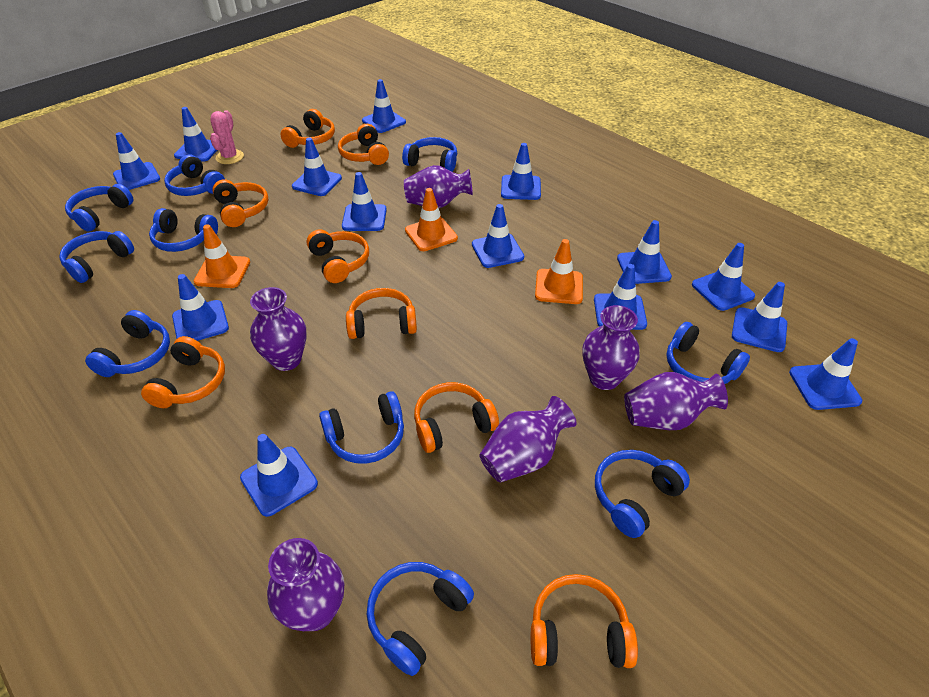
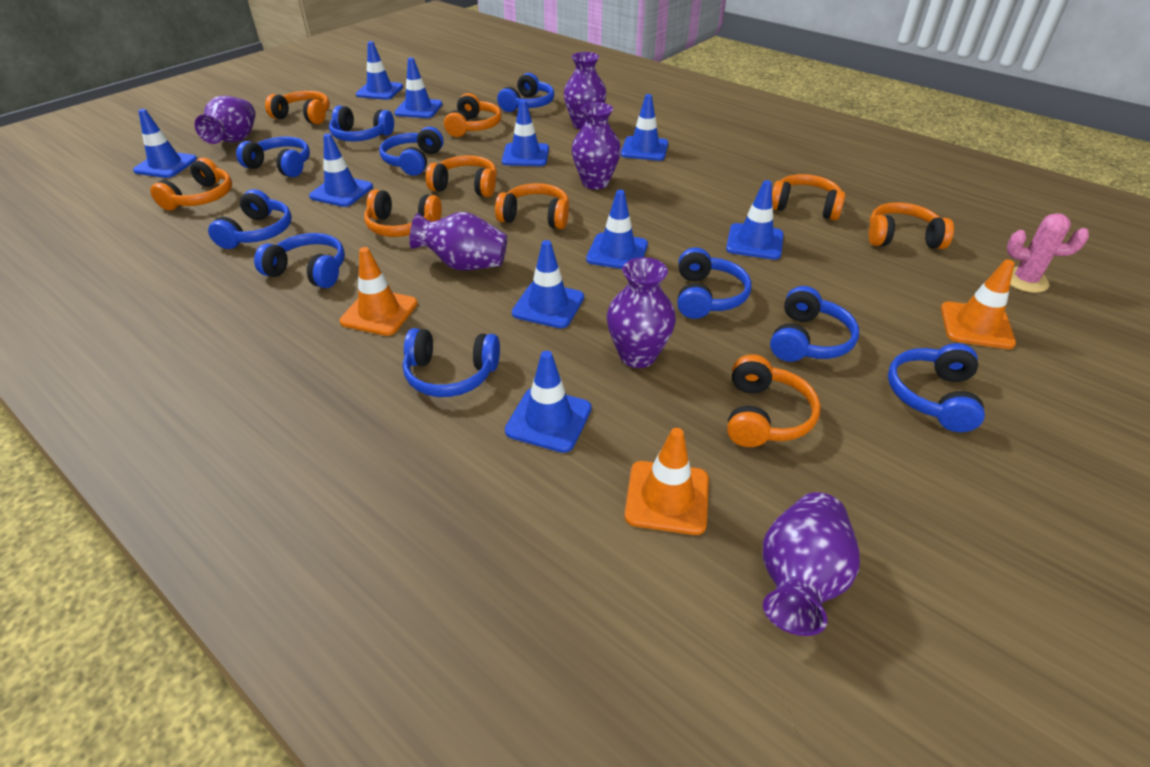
blue traffic cone: 14 -> 10
orange headphones: 8 -> 9

